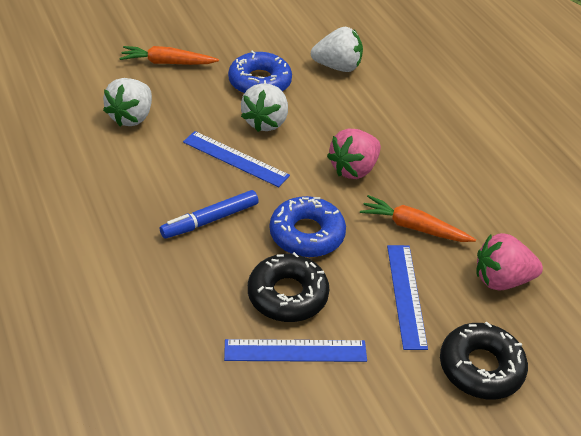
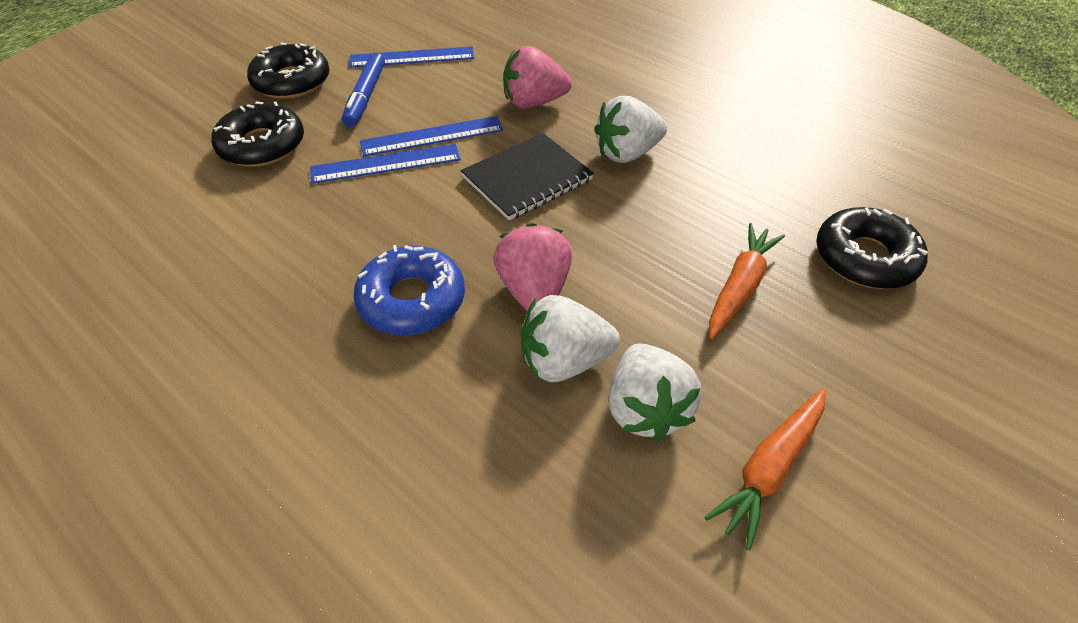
black donut: 2 -> 3
black notebook: 0 -> 1
blue donut: 2 -> 1

